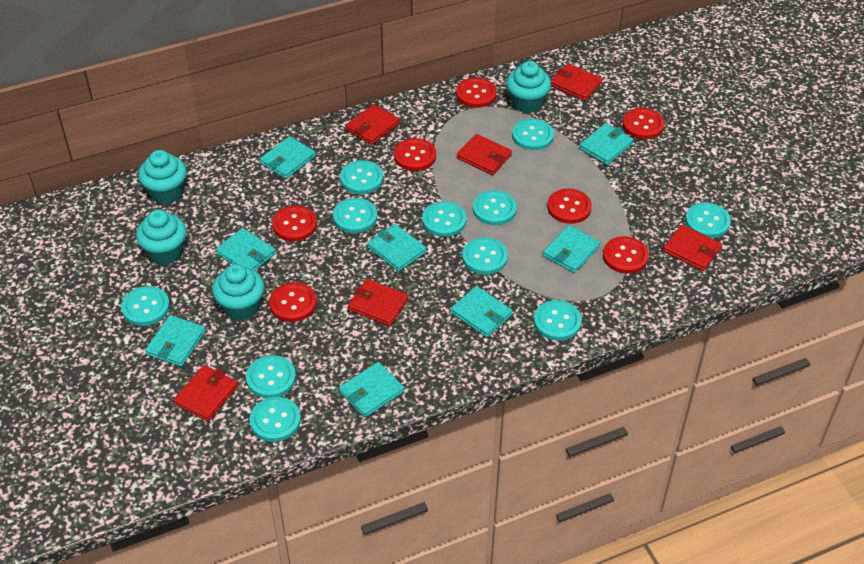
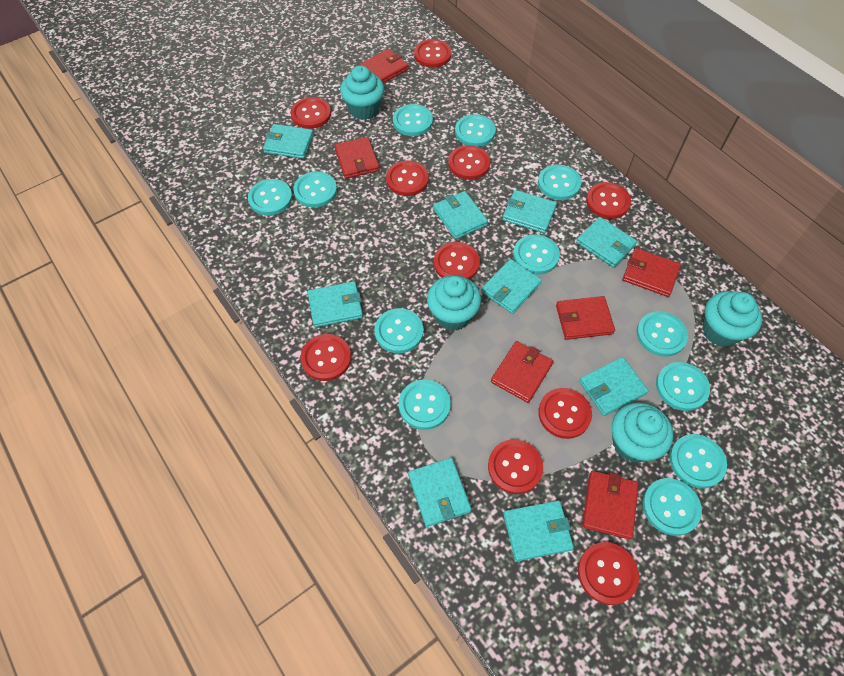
red button: 7 -> 10
turquoise button: 11 -> 12
turquoise wallet: 8 -> 9

